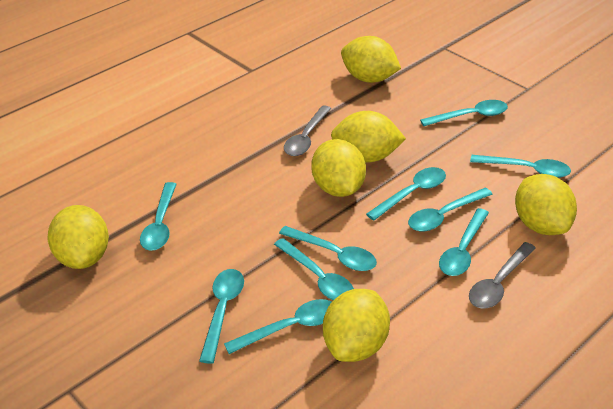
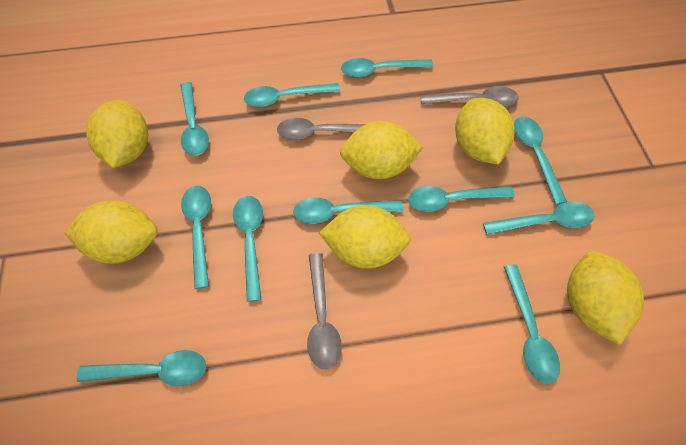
grey spoon: 2 -> 3
turquoise spoon: 10 -> 11

